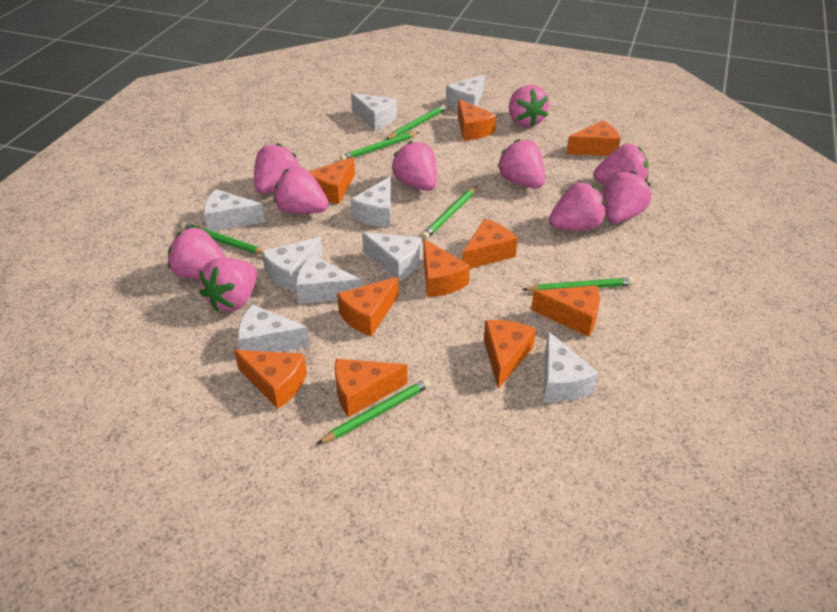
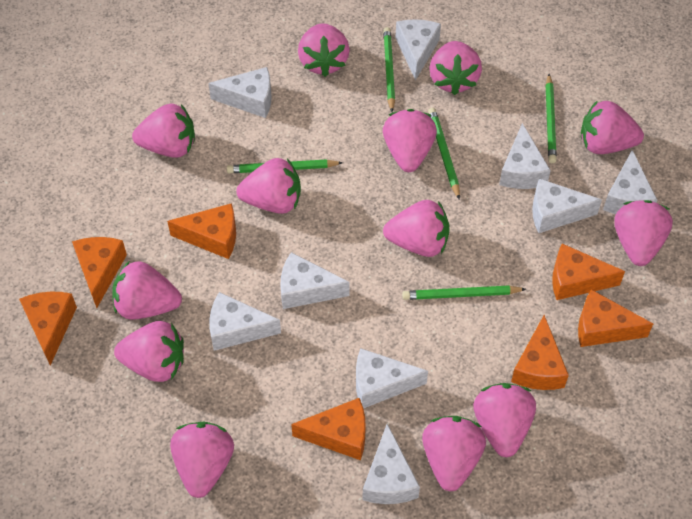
green pencil: 6 -> 5
orange cheese: 10 -> 7
pink strawberry: 10 -> 13

